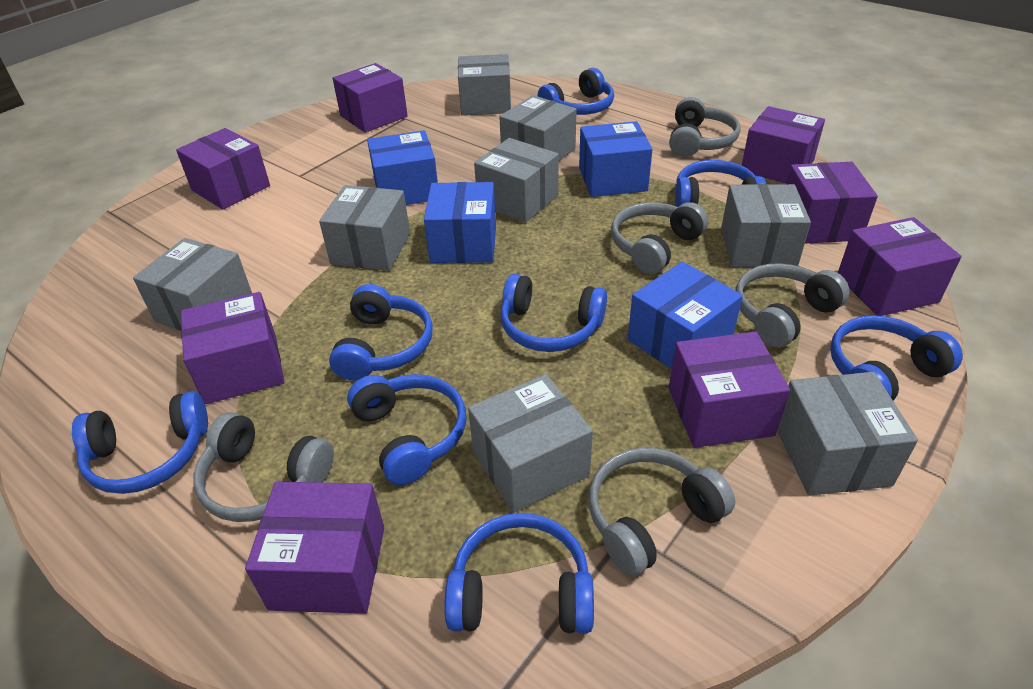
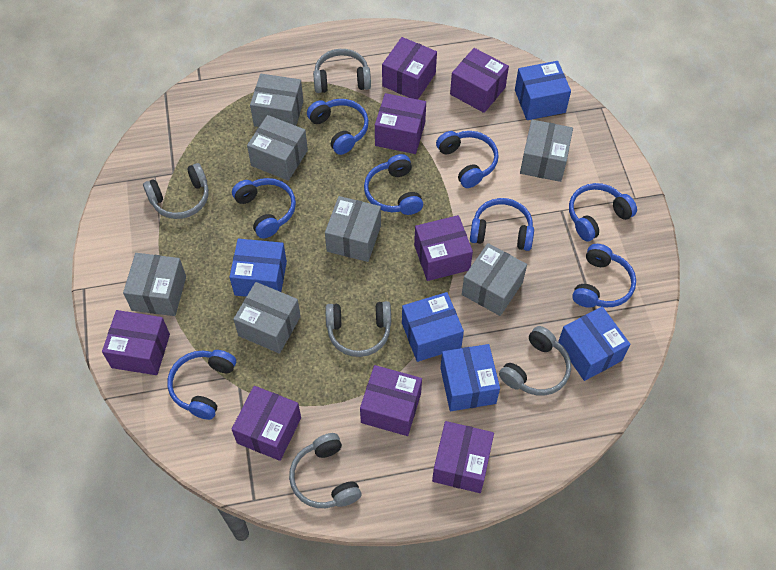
blue box: 4 -> 5
grey box: 8 -> 7

